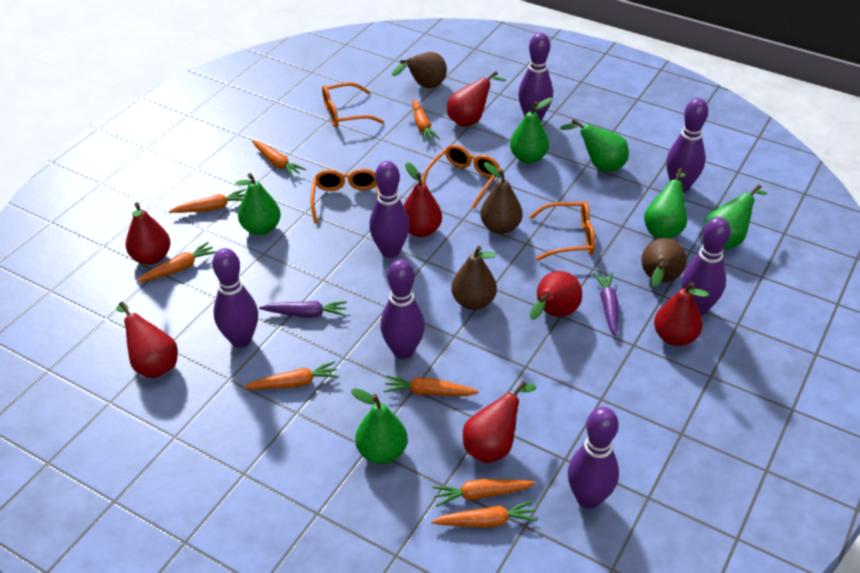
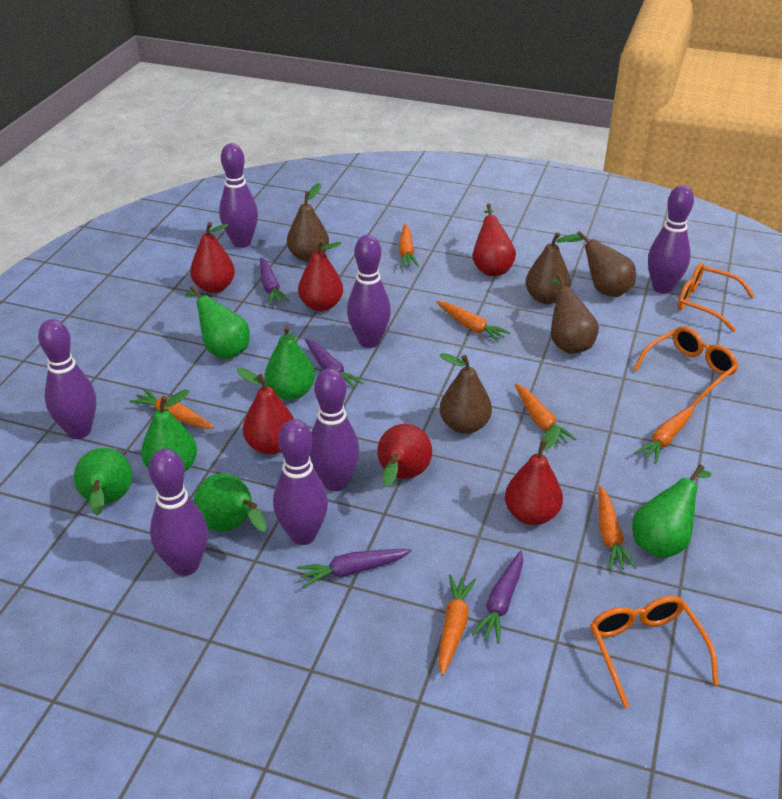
brown pear: 4 -> 5
orange carrot: 8 -> 7
orange glasses: 4 -> 3
purple carrot: 2 -> 4
red pear: 7 -> 6

